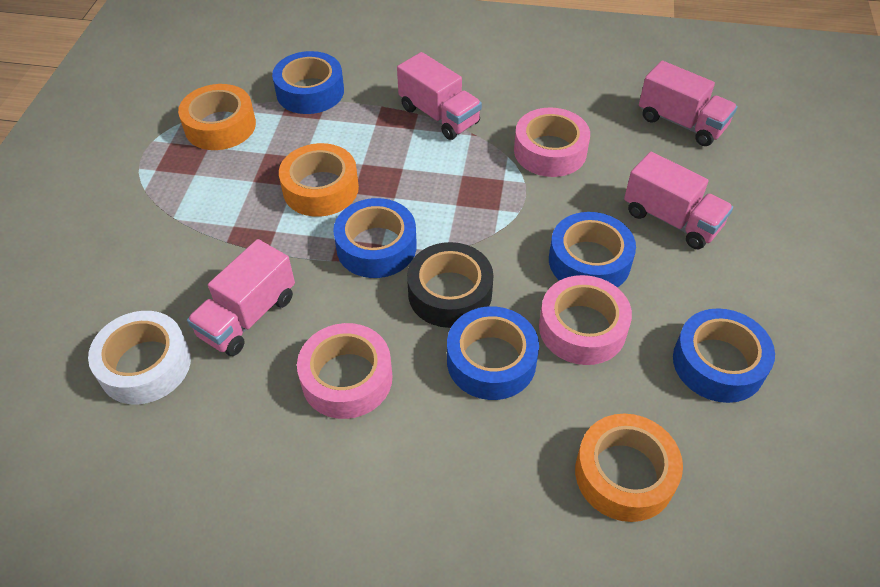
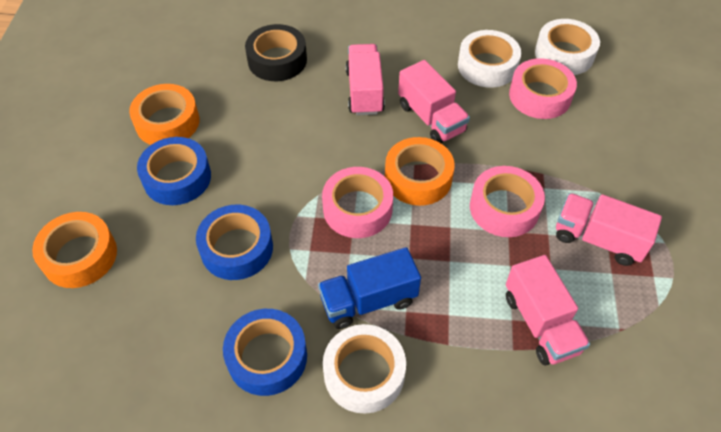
blue tape: 5 -> 3
blue truck: 0 -> 1
white tape: 1 -> 3

